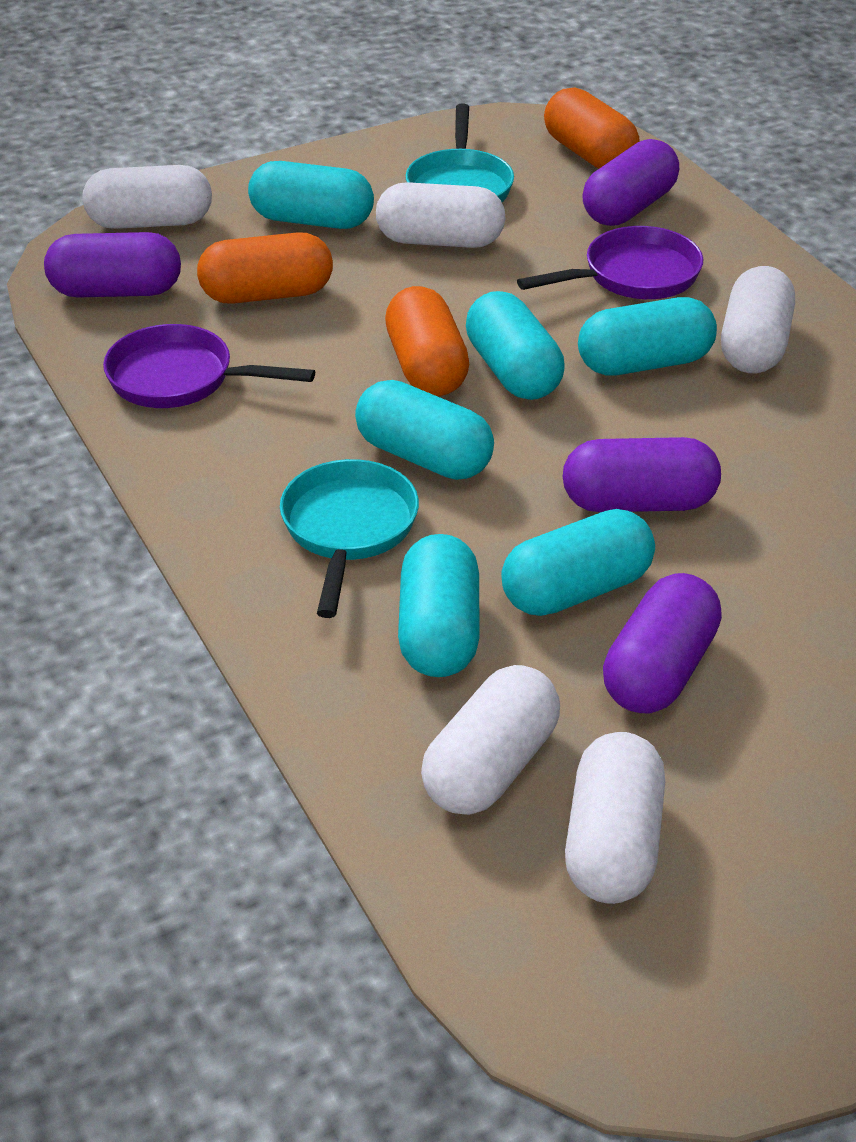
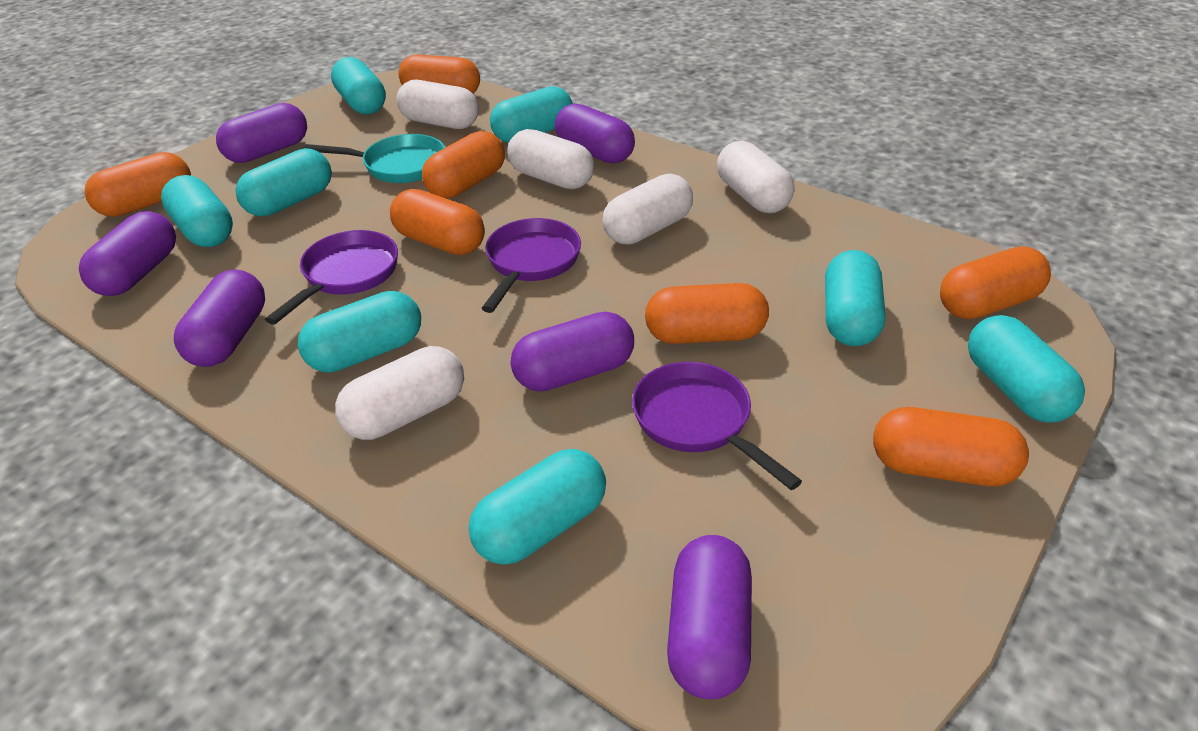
orange capsule: 3 -> 7
purple capsule: 4 -> 6
purple pan: 2 -> 3
turquoise capsule: 6 -> 8
turquoise pan: 2 -> 1

